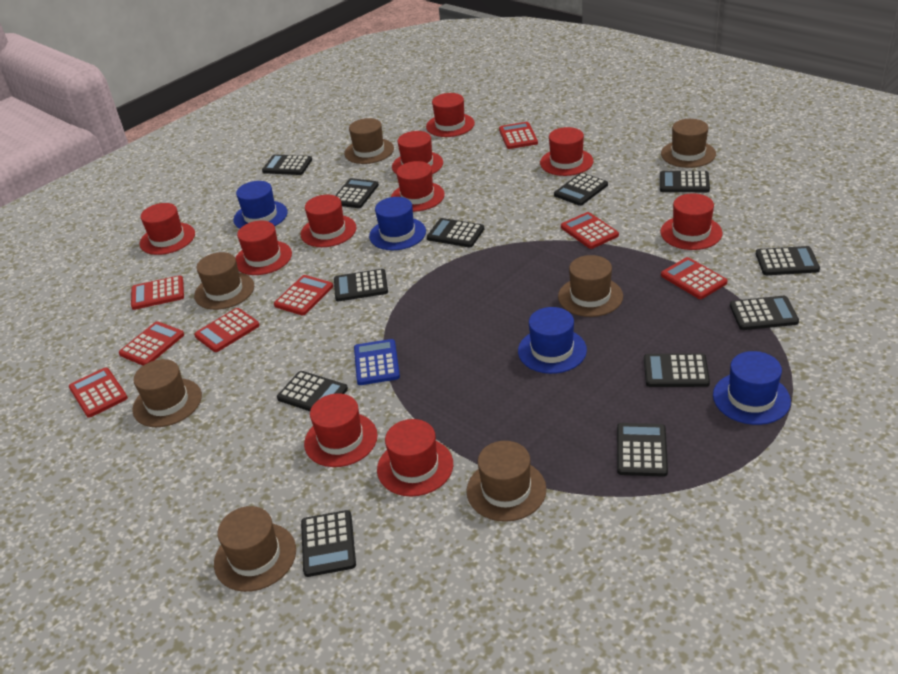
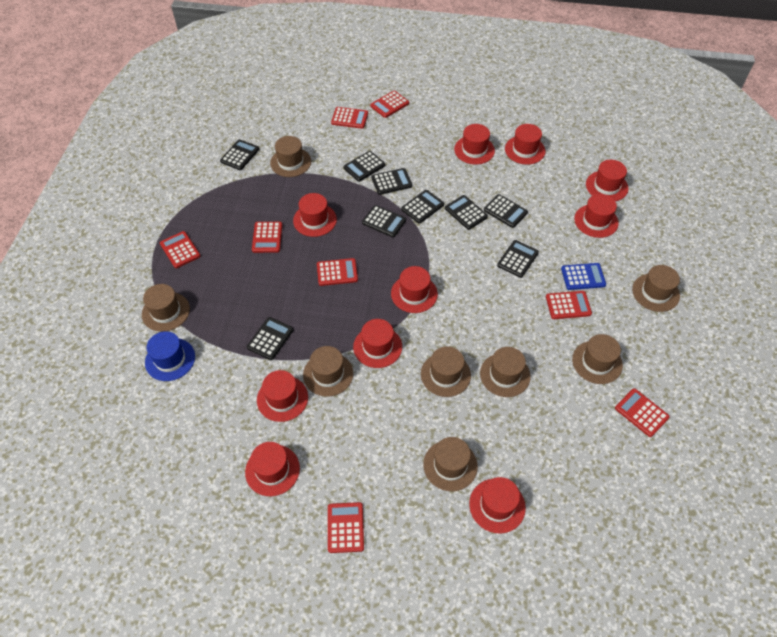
black calculator: 12 -> 9
blue hat: 4 -> 1
brown hat: 7 -> 8

